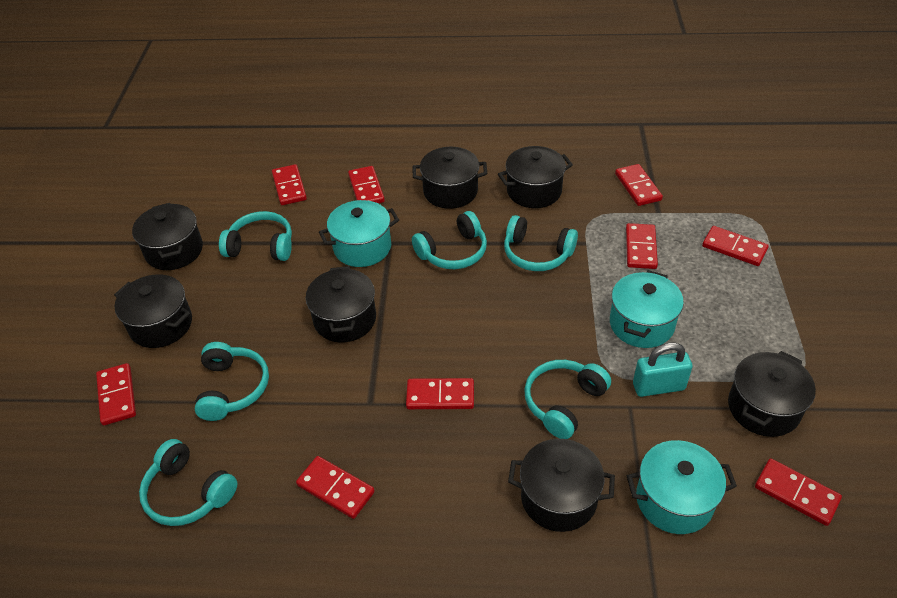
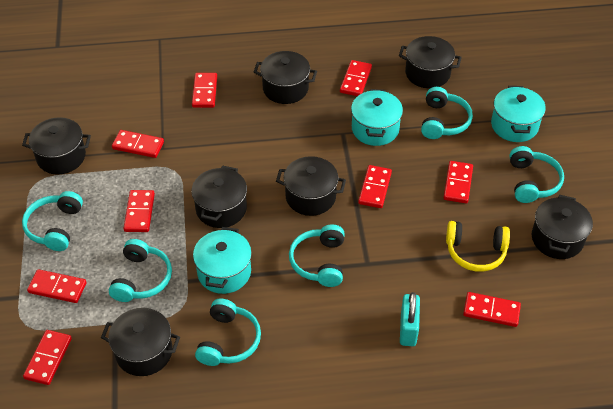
yellow headphones: 0 -> 1

